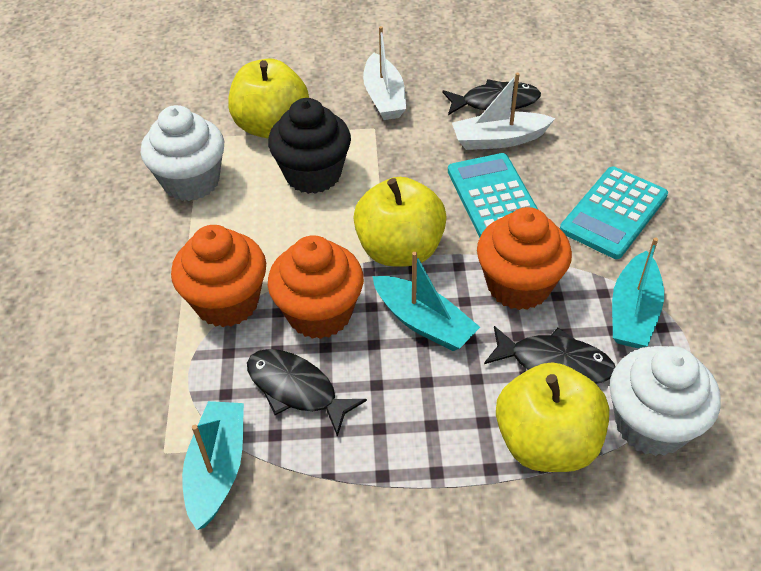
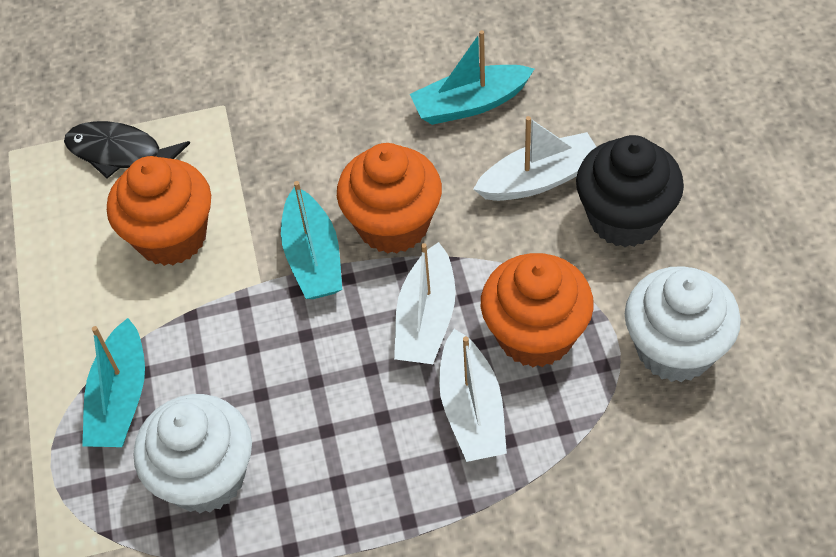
black fish: 3 -> 1
turquoise calculator: 2 -> 0
white boat: 2 -> 3
yellow apple: 3 -> 0

